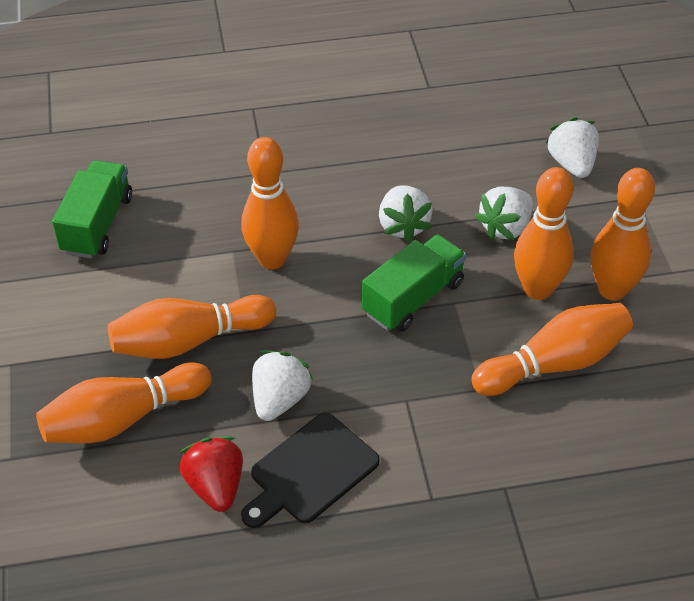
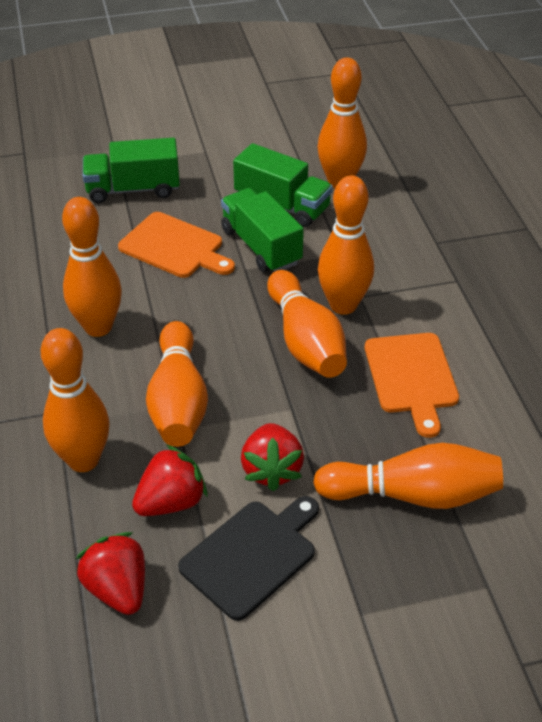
green truck: 2 -> 3
orange bowling pin: 6 -> 7
orange cutting board: 0 -> 2
red strawberry: 1 -> 3
white strawberry: 4 -> 0

